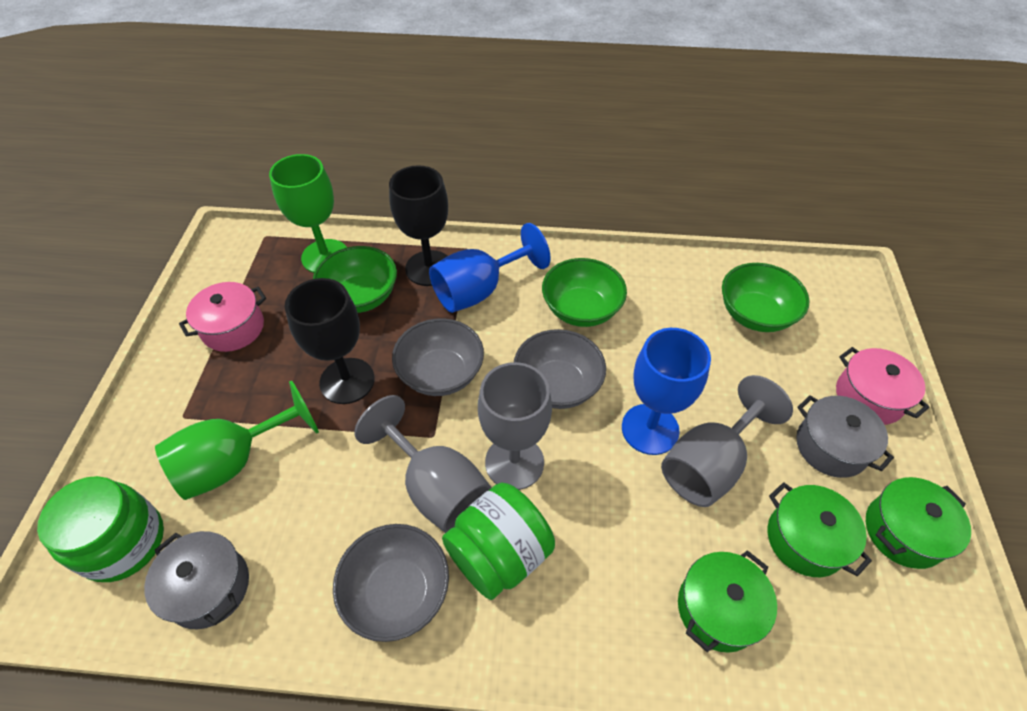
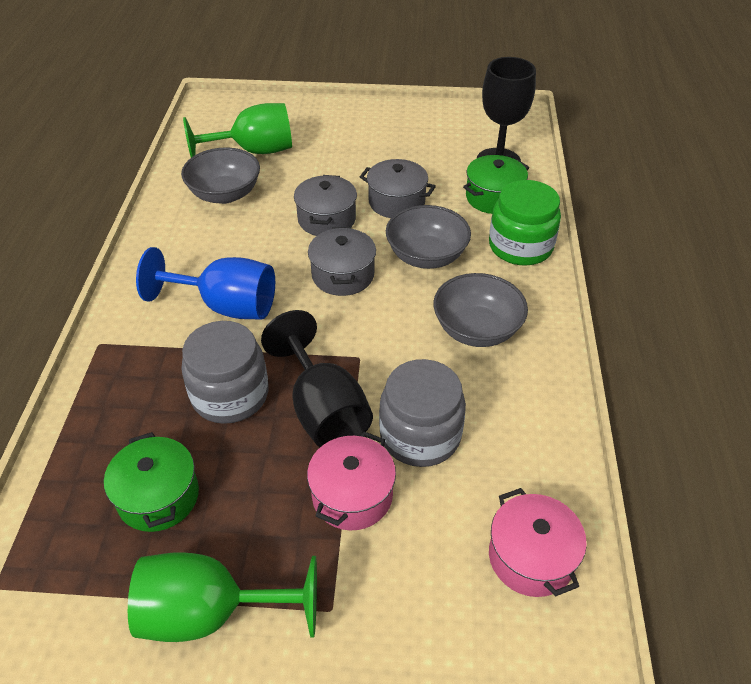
blue goblet: 2 -> 1
green bowl: 3 -> 0
green jar: 2 -> 1
green pot: 3 -> 2
grey goblet: 3 -> 0
grey jar: 0 -> 2
grey pot: 2 -> 3

